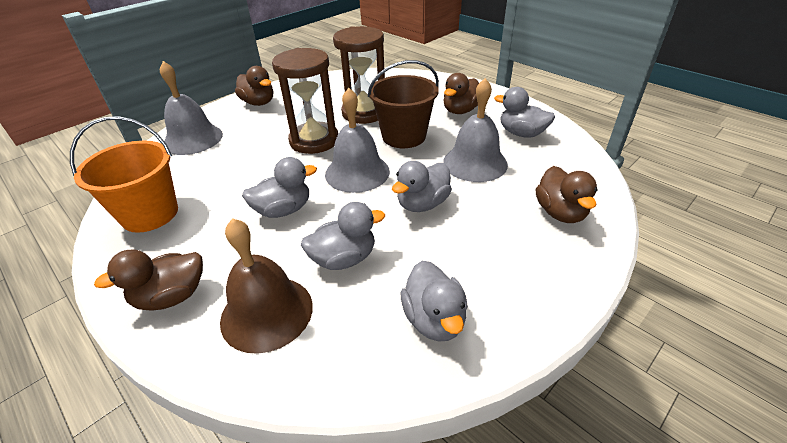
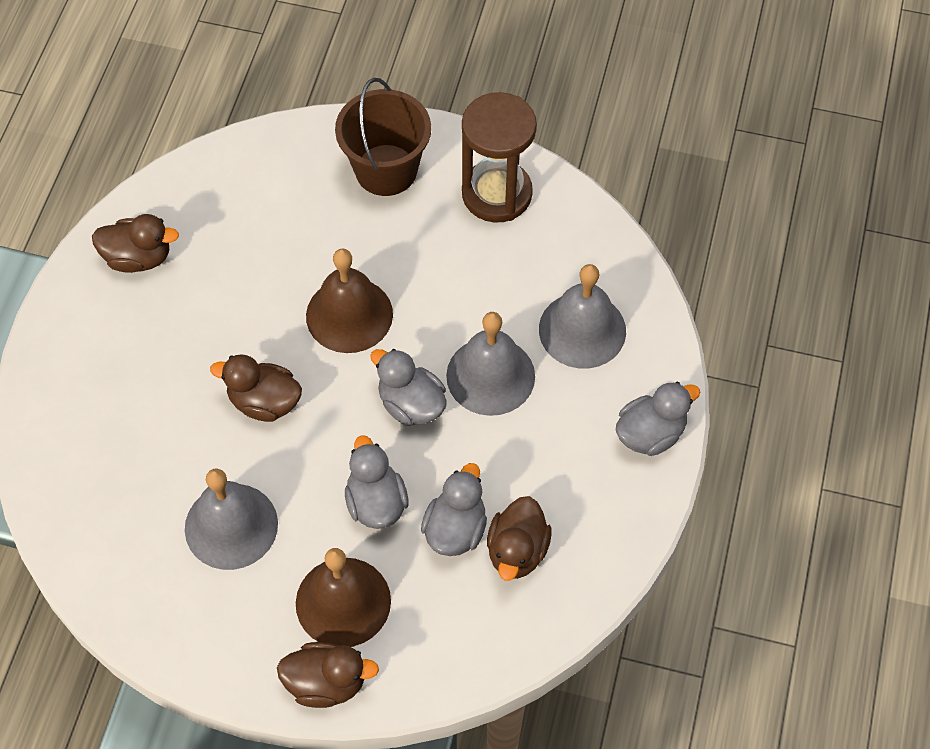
brown bell: 1 -> 2
brown hourglass: 2 -> 1
grey duck: 5 -> 4
orange bucket: 1 -> 0

